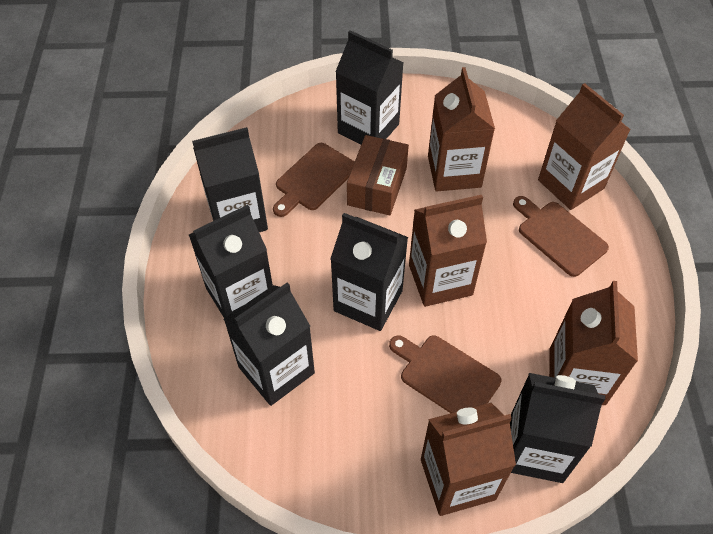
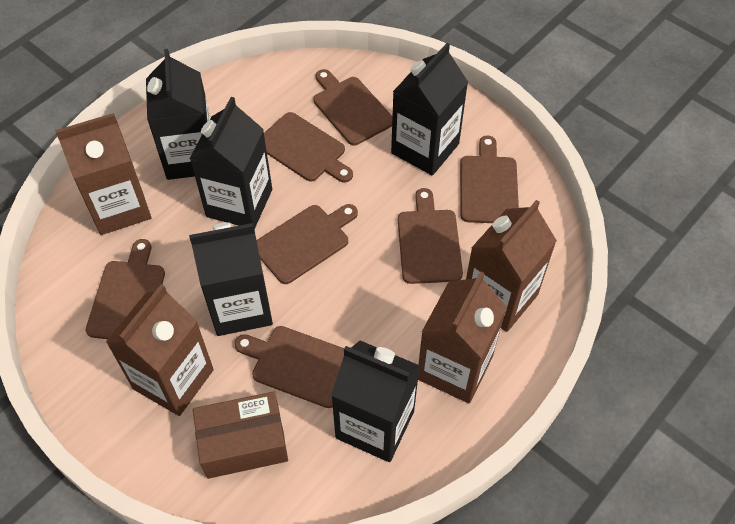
black carton: 6 -> 5
brown carton: 5 -> 4
brown cutting board: 3 -> 7

